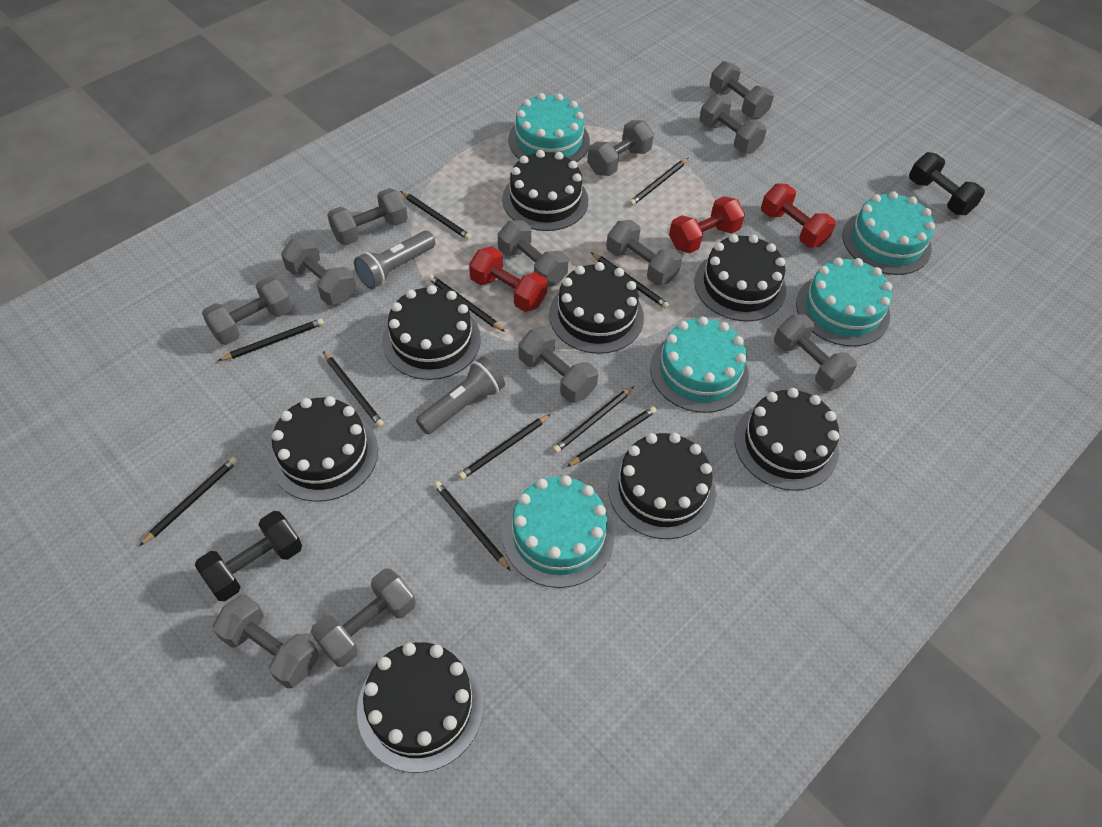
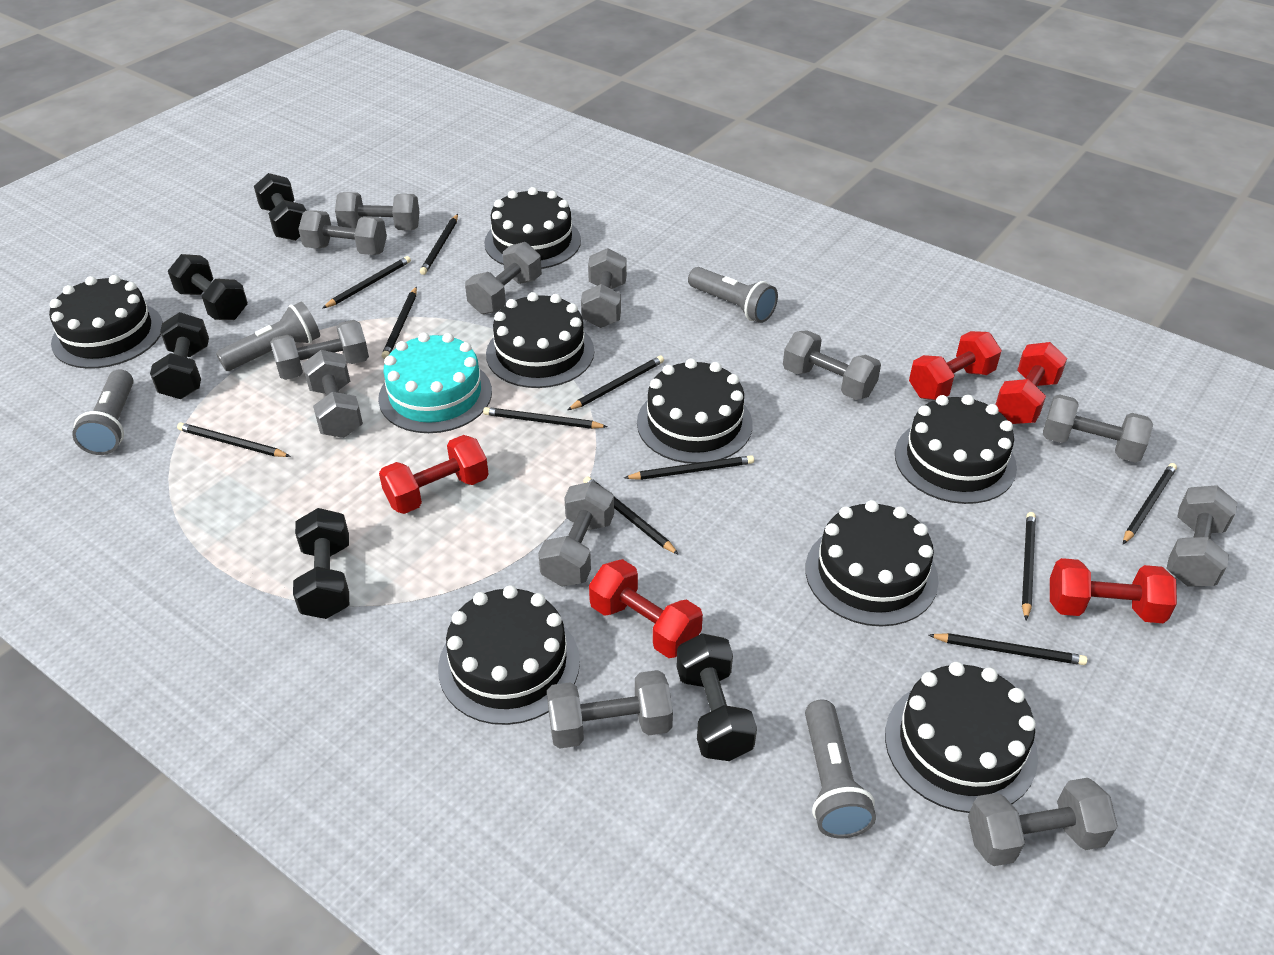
black dumbbell: 2 -> 5
grey flashlight: 2 -> 4
red dumbbell: 3 -> 5
turquoise cake: 5 -> 1

